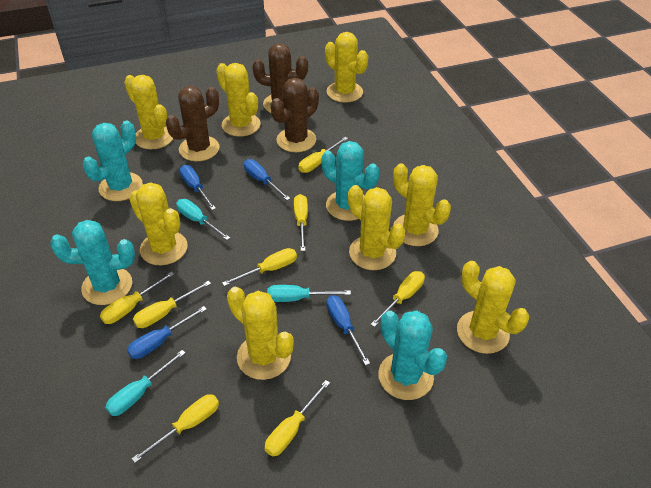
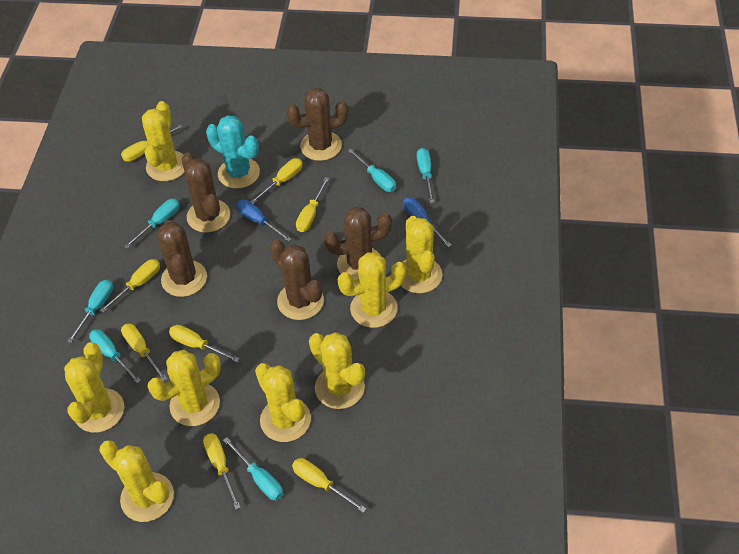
blue screwdriver: 4 -> 2
brown cactus: 3 -> 5
turquoise cactus: 4 -> 1
turquoise screwdriver: 3 -> 6

